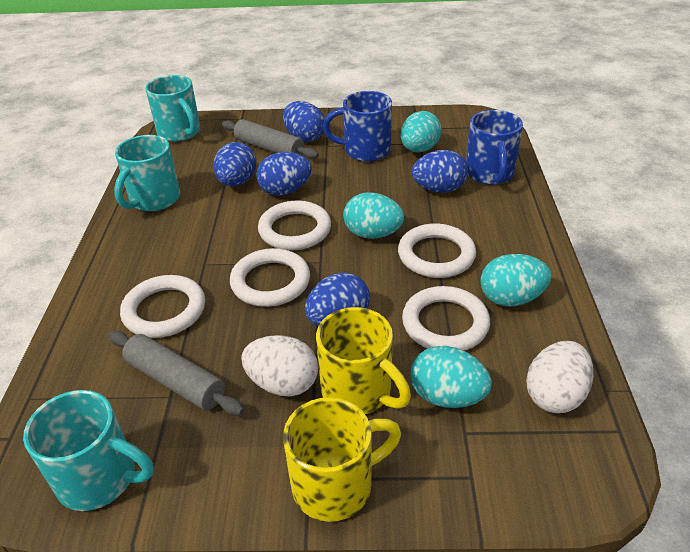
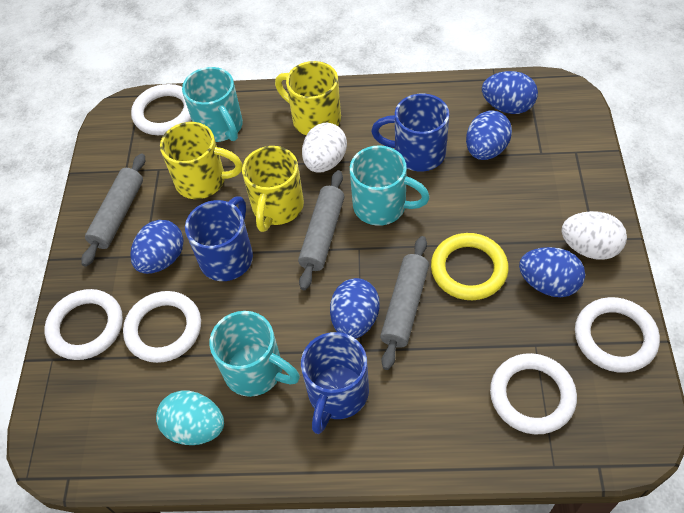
blue mug: 2 -> 3
grey rolling pin: 2 -> 3
turquoise egg: 4 -> 1
yellow mug: 2 -> 3
yellow ring: 0 -> 1

